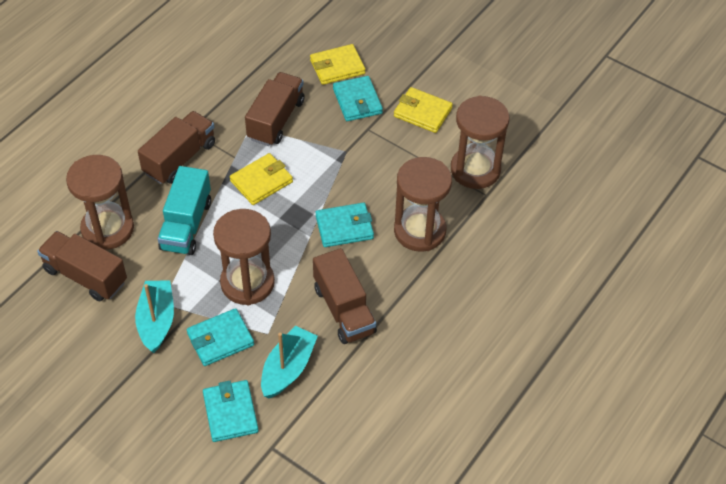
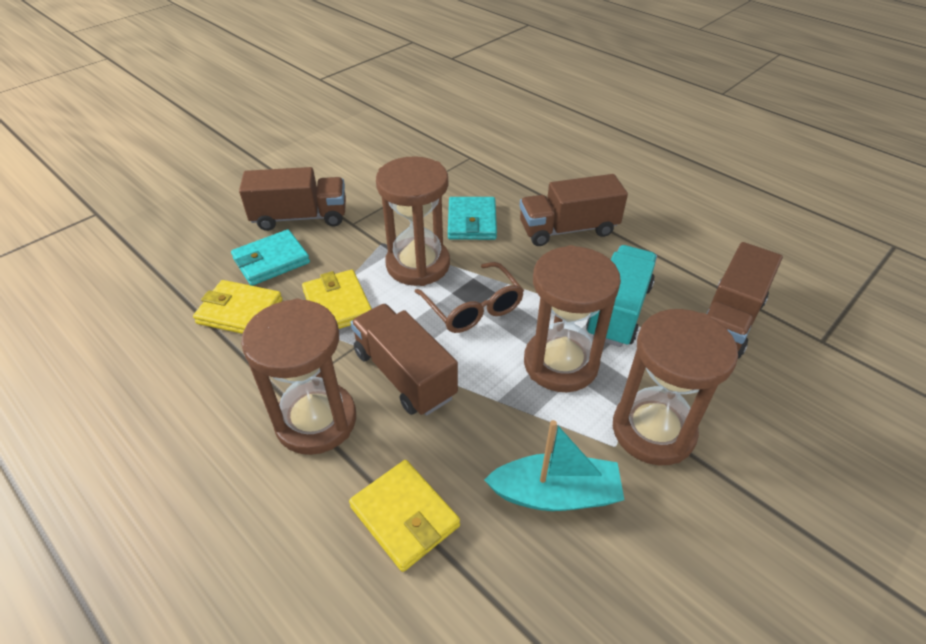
brown glasses: 0 -> 1
turquoise boat: 2 -> 1
turquoise wallet: 4 -> 2

